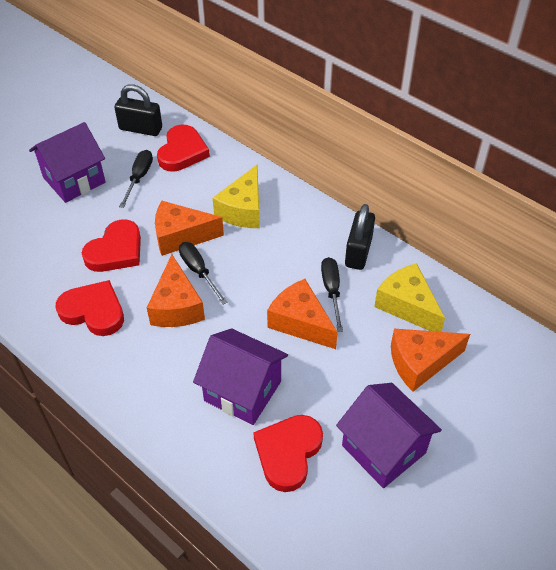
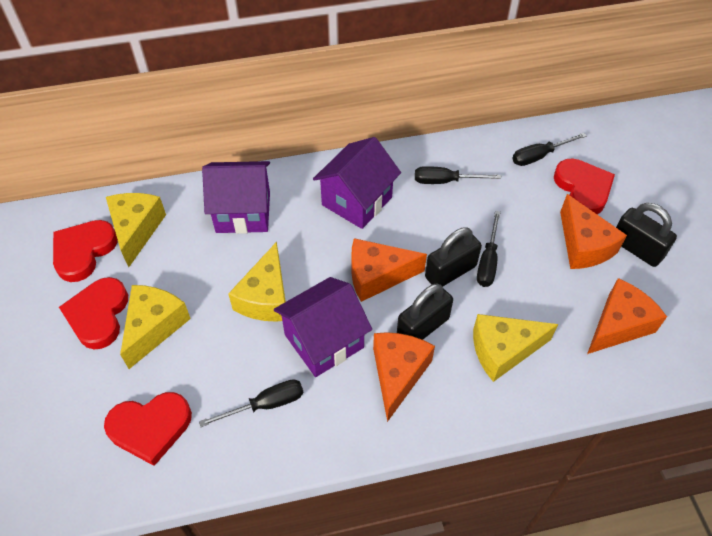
black padlock: 2 -> 3
black screwdriver: 3 -> 4
yellow cheese: 2 -> 4

